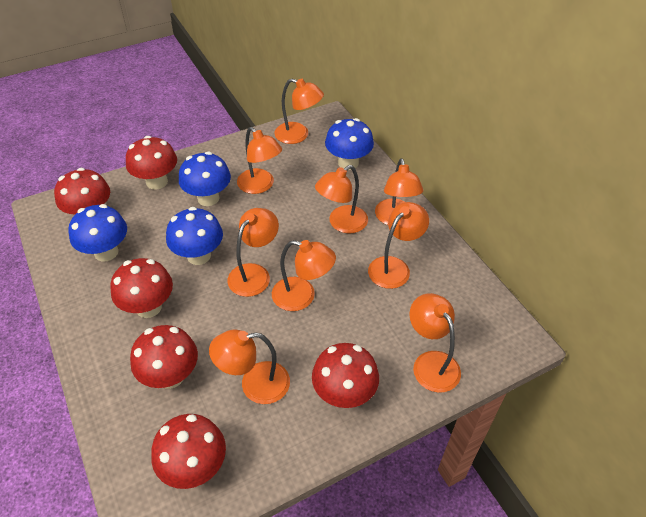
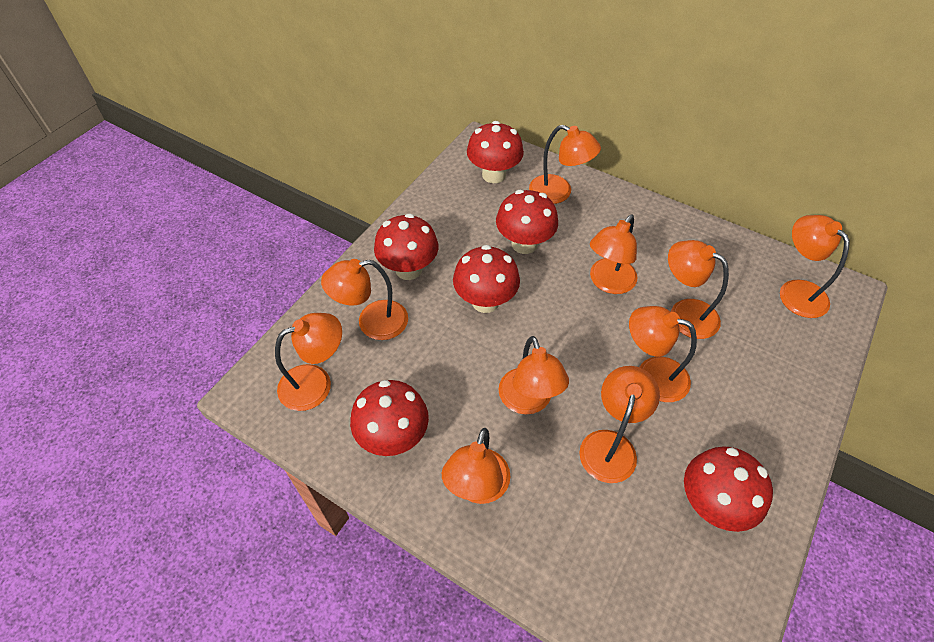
blue mushroom: 4 -> 0
orange lamp: 9 -> 10

